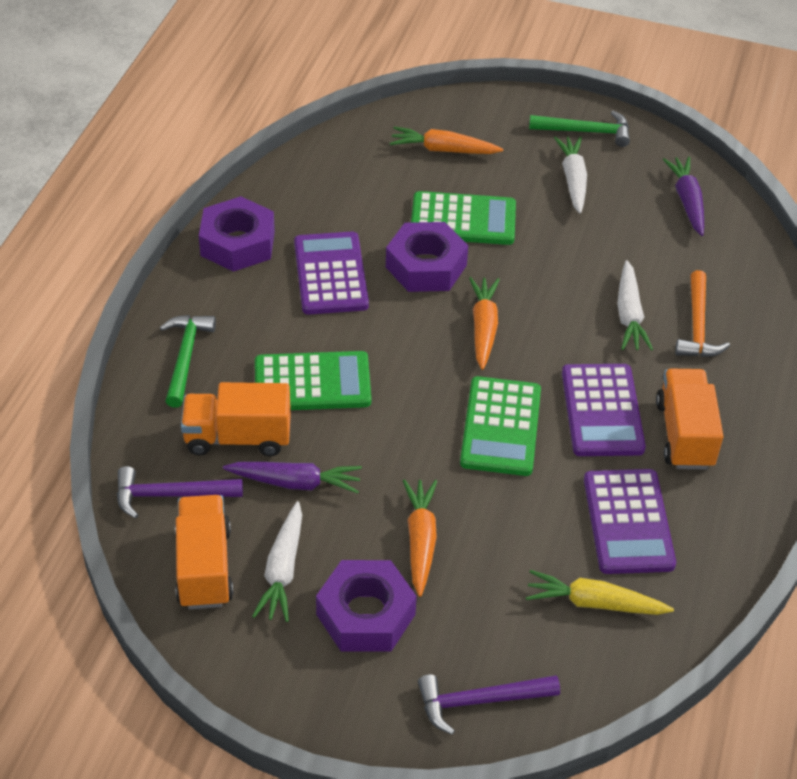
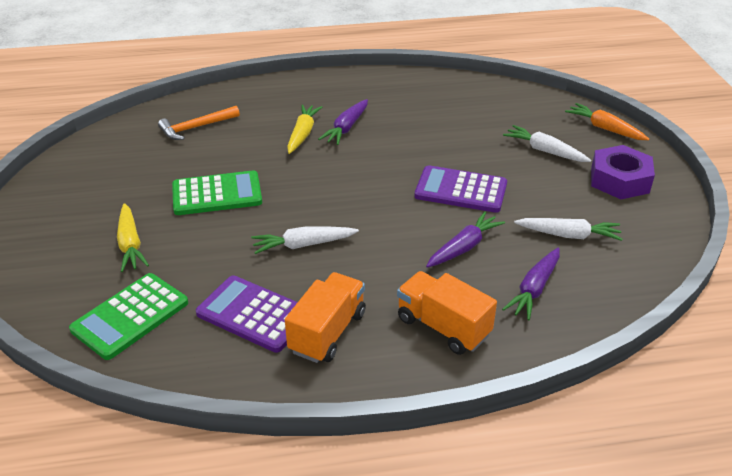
green calculator: 3 -> 2
green hammer: 2 -> 0
orange carrot: 3 -> 1
orange truck: 3 -> 2
purple calculator: 3 -> 2
purple carrot: 2 -> 3
purple hammer: 2 -> 0
purple nut: 3 -> 1
yellow carrot: 1 -> 2

